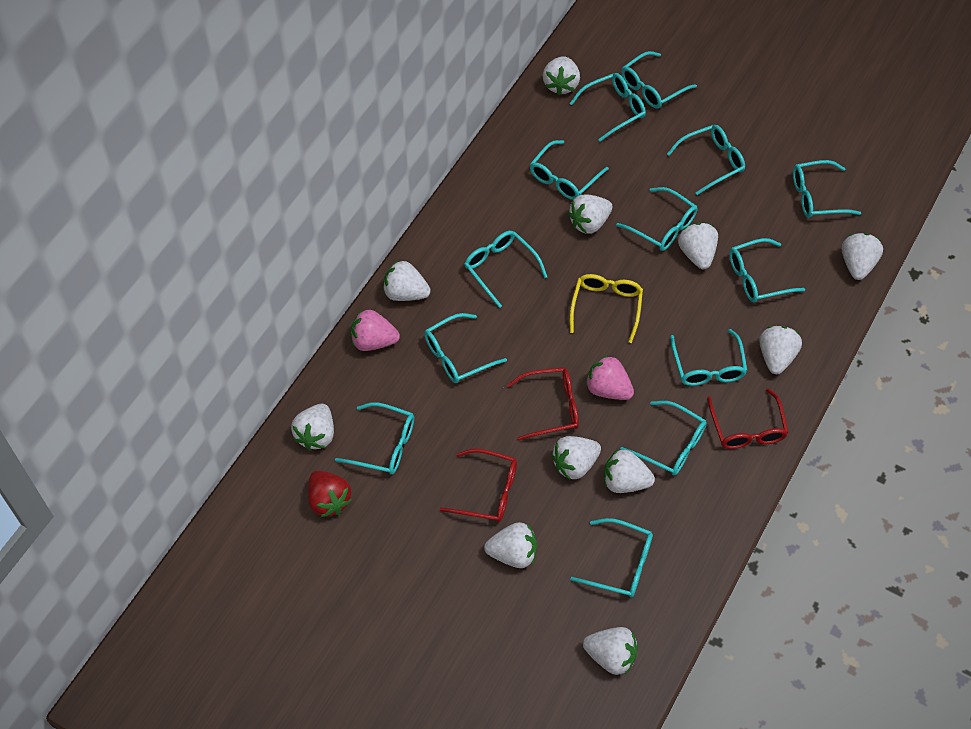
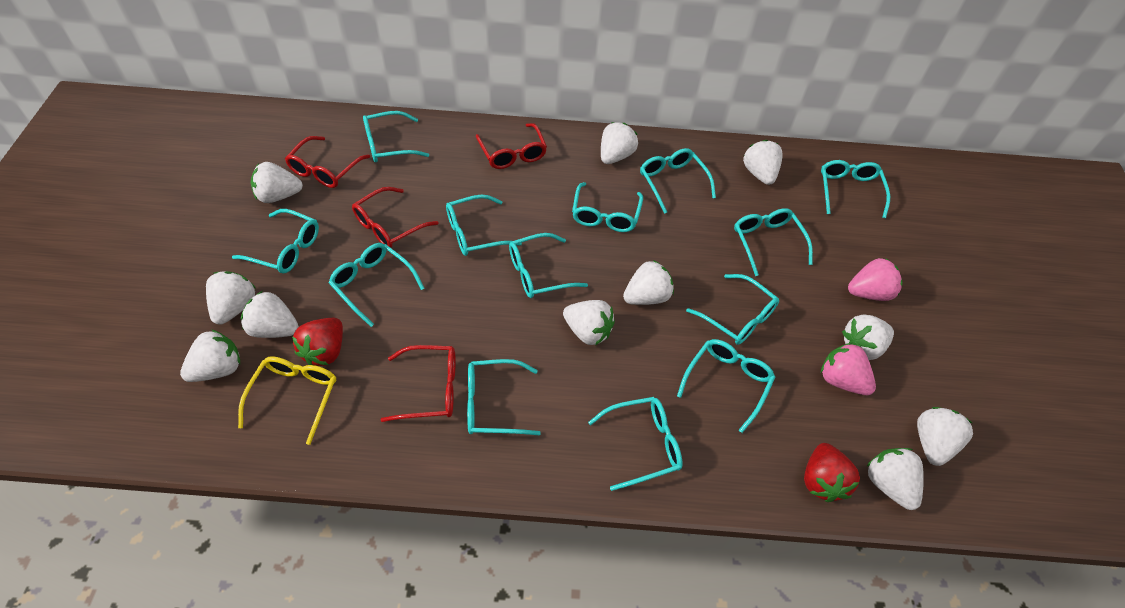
red glasses: 3 -> 4
red strawberry: 1 -> 2

